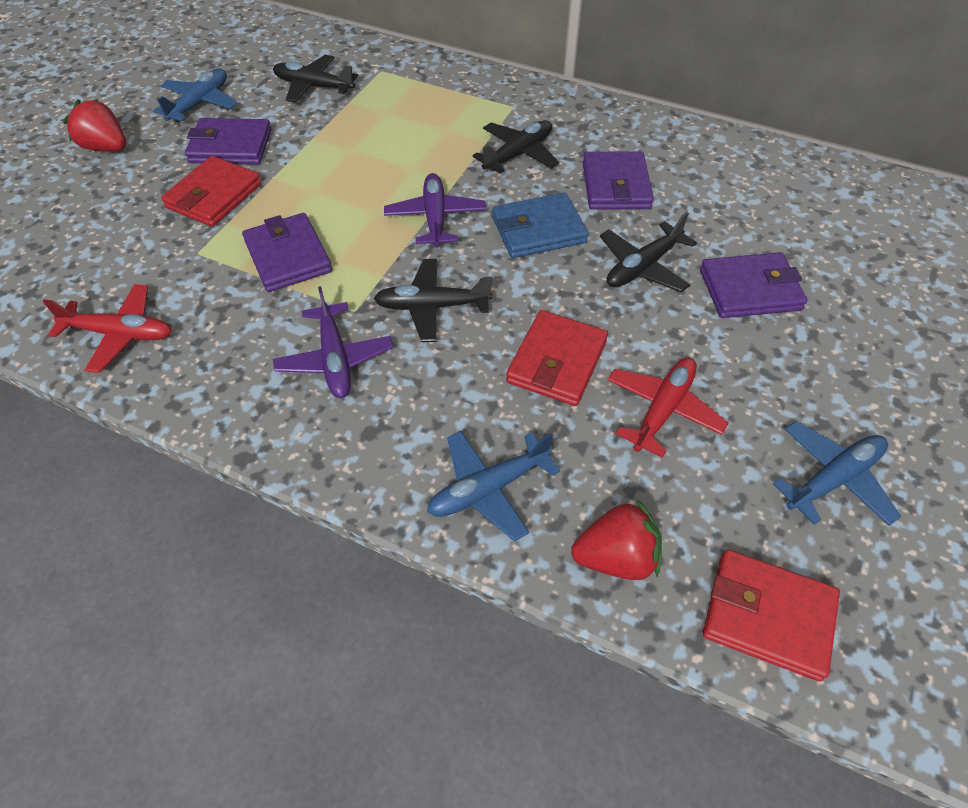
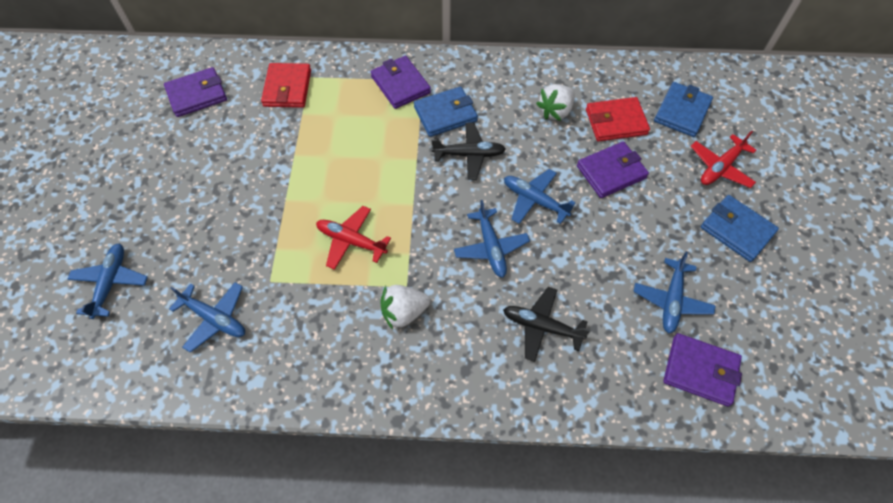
black plane: 4 -> 2
blue plane: 3 -> 5
blue wallet: 1 -> 3
purple plane: 2 -> 0
red strawberry: 2 -> 0
red wallet: 3 -> 2
white strawberry: 0 -> 2

